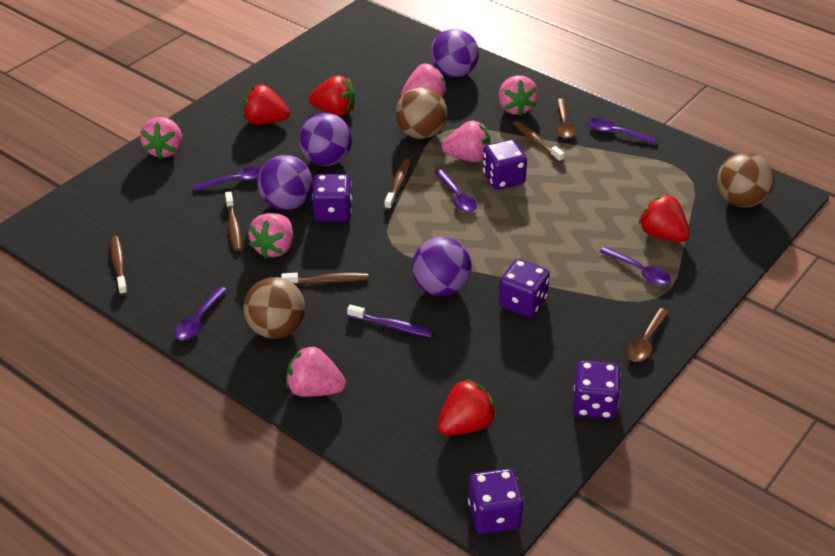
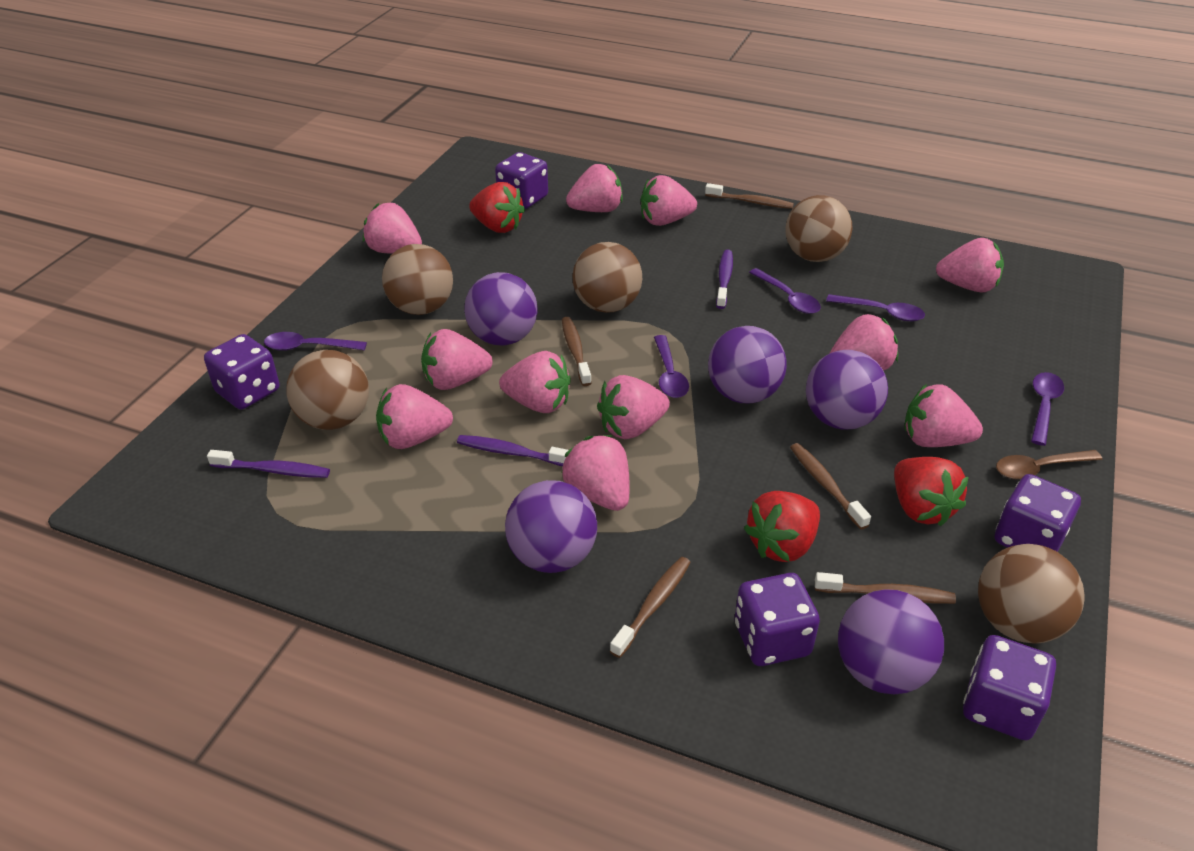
brown ball: 3 -> 5
brown spoon: 2 -> 1
pink strawberry: 6 -> 11
purple ball: 4 -> 5
purple toothbrush: 1 -> 3
red strawberry: 4 -> 3

